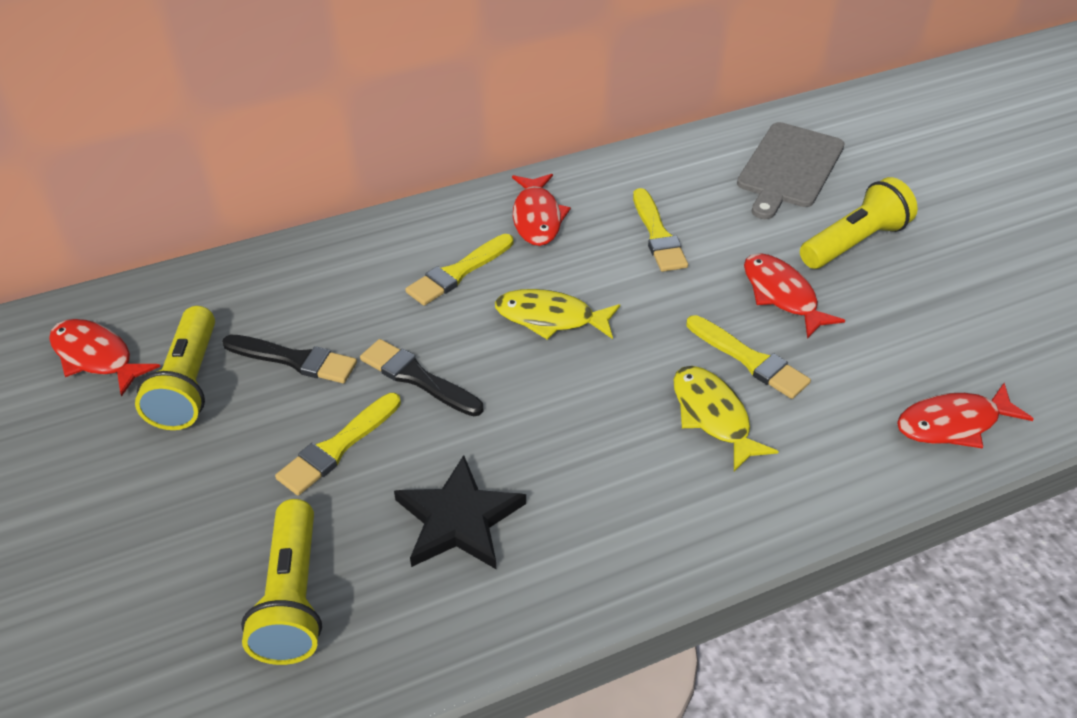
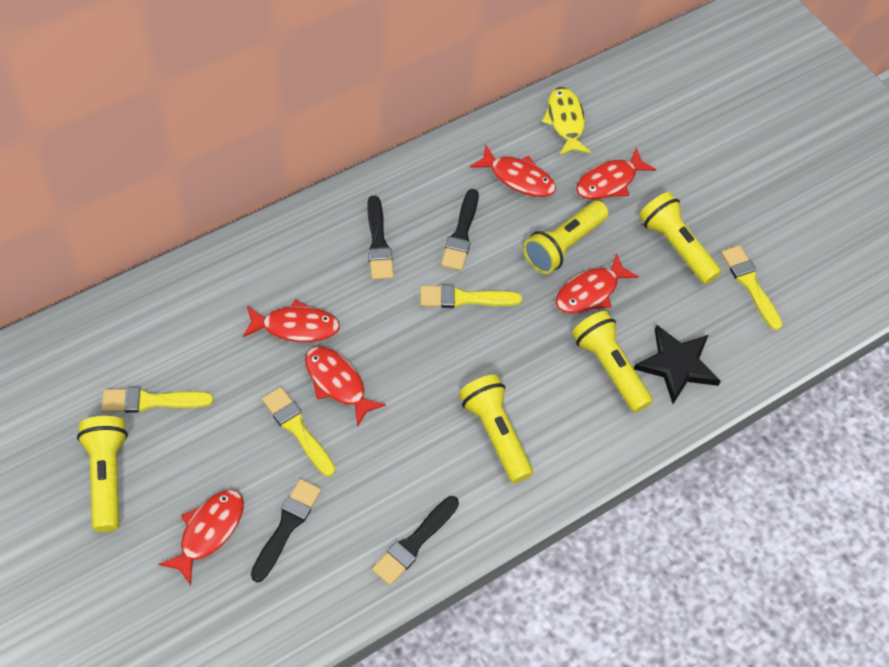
black brush: 2 -> 4
grey cutting board: 1 -> 0
red fish: 4 -> 6
yellow fish: 2 -> 1
yellow flashlight: 3 -> 5

